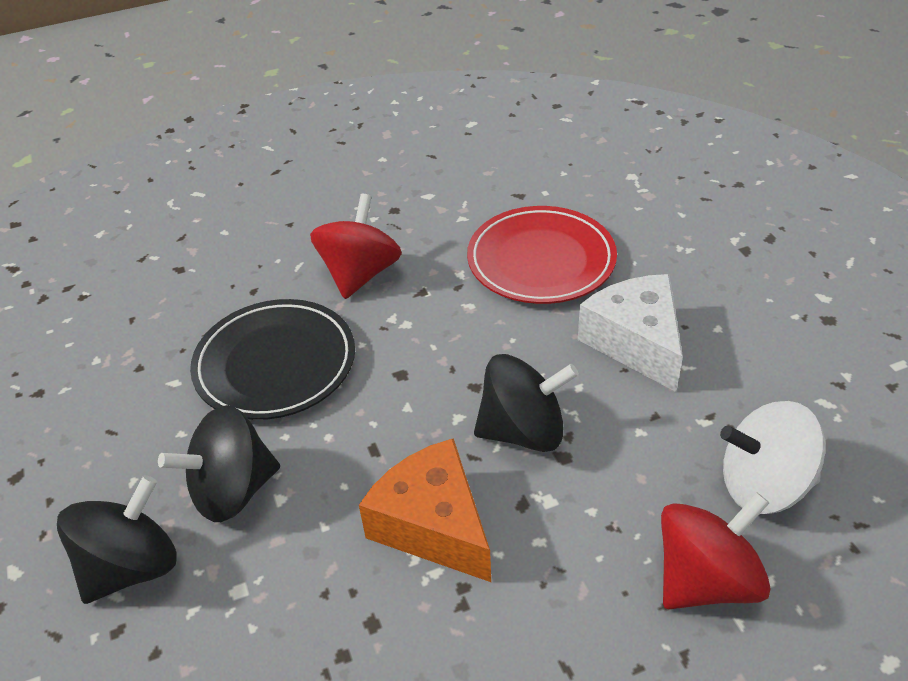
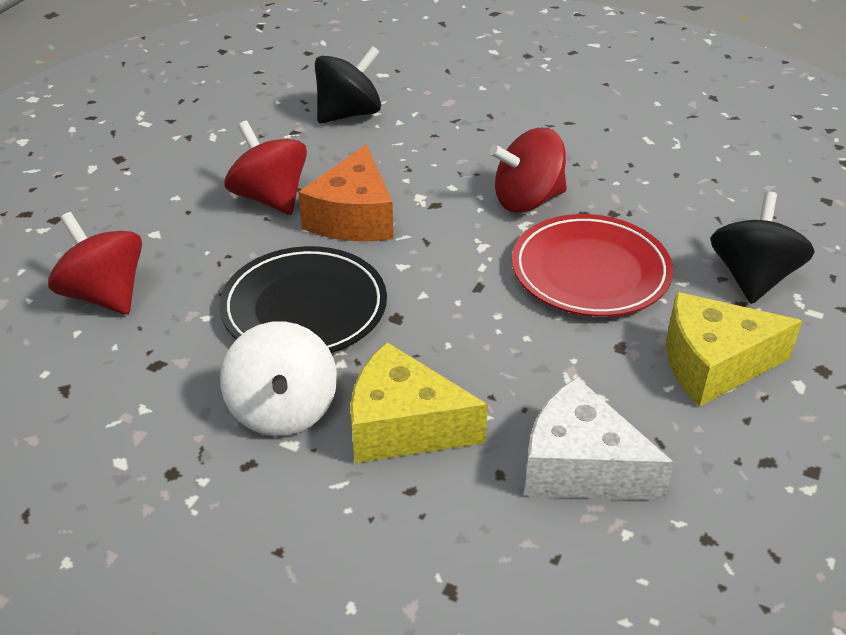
black spinning top: 3 -> 2
red spinning top: 2 -> 3
yellow cheese: 0 -> 2

